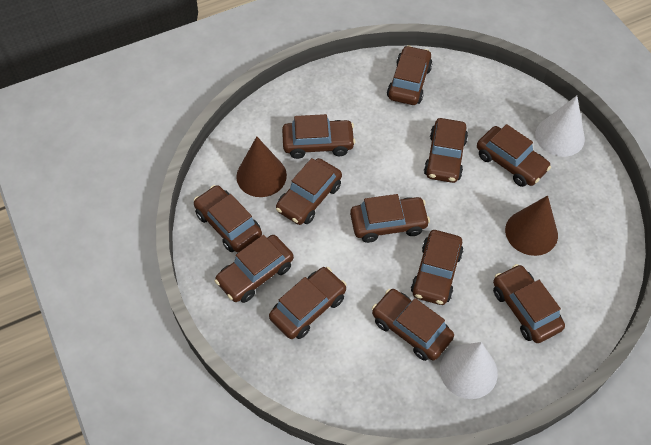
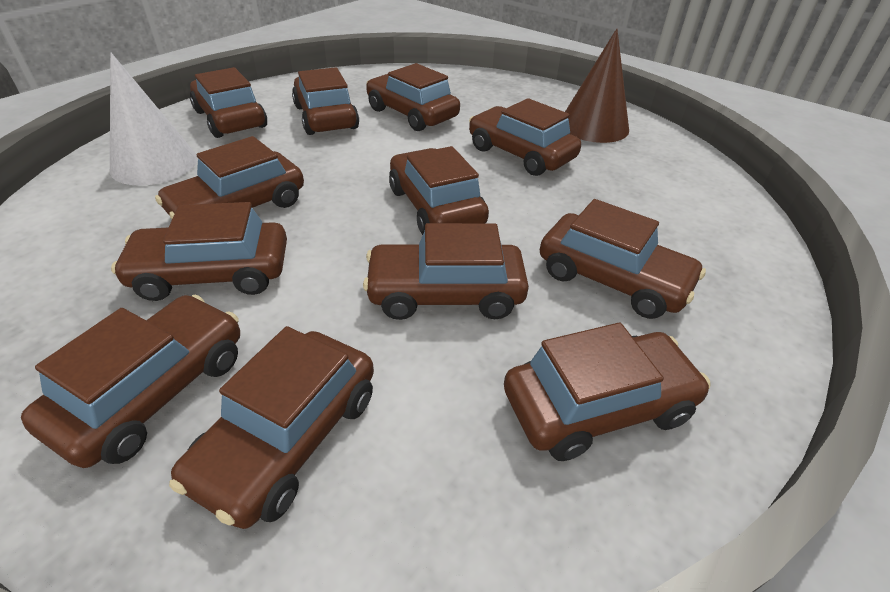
brown cone: 2 -> 1
white cone: 2 -> 1

